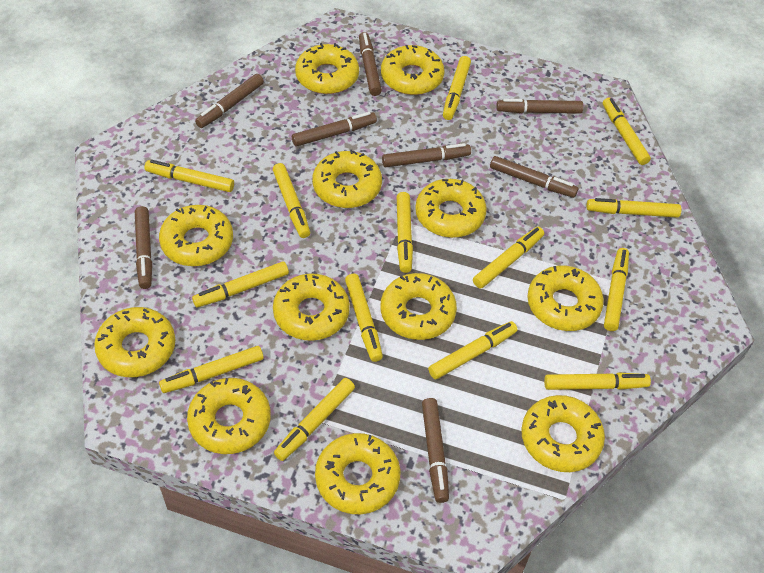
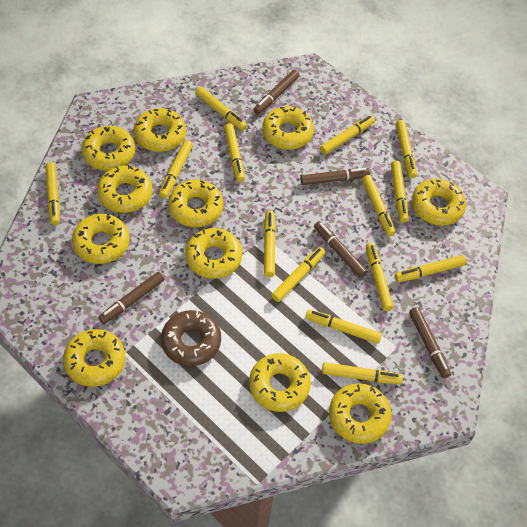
brown donut: 0 -> 1
brown marker: 8 -> 5
yellow donut: 12 -> 11

